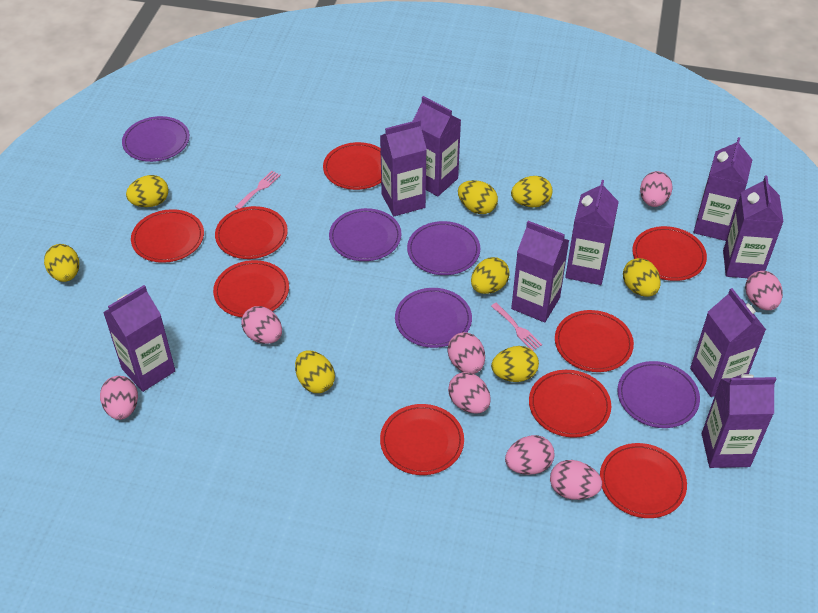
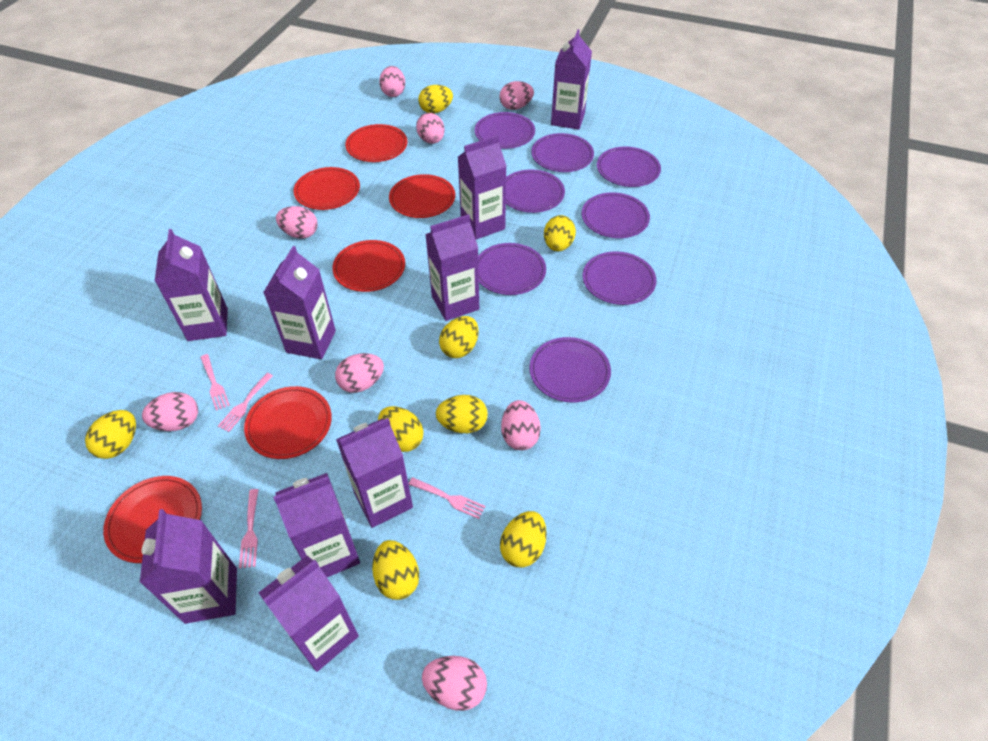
pink fork: 2 -> 4
purple plate: 5 -> 8
red plate: 9 -> 6

